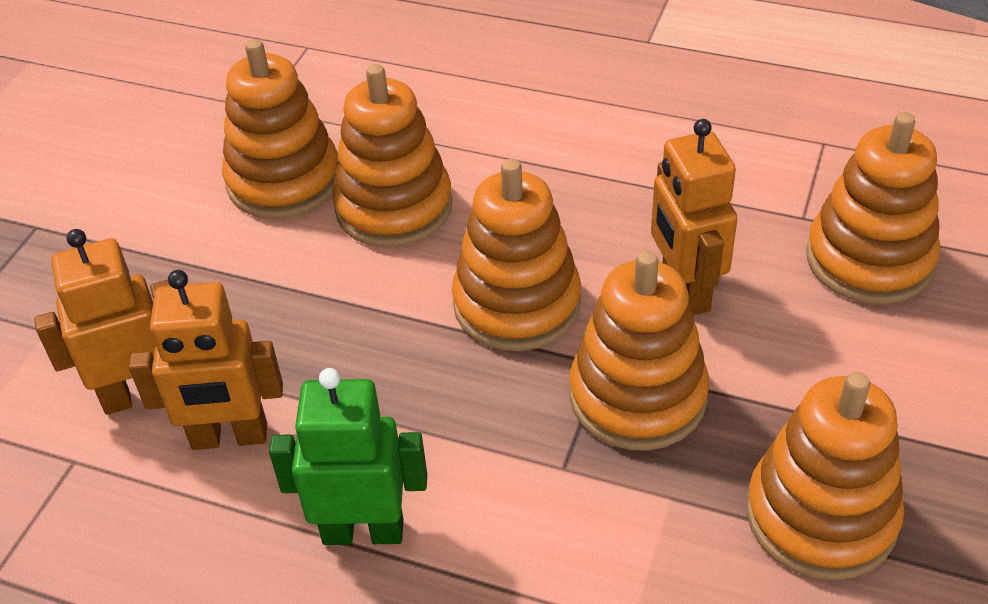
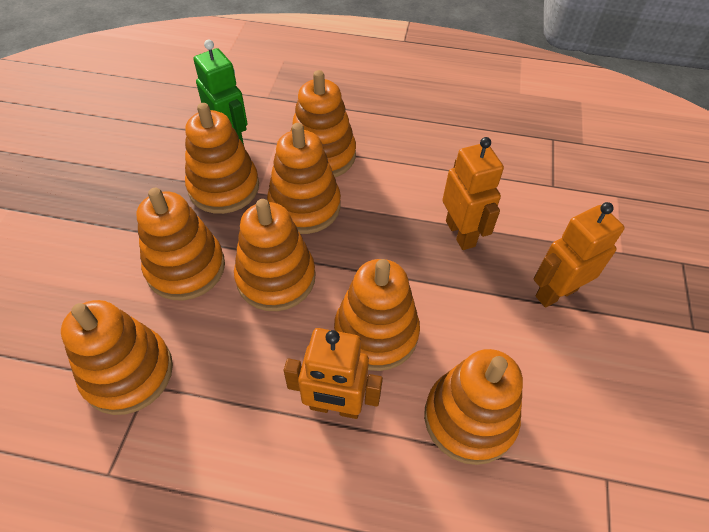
orange stacking toy: 6 -> 8

